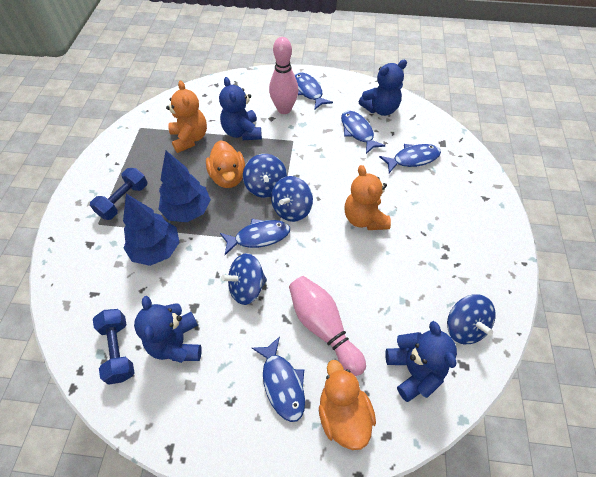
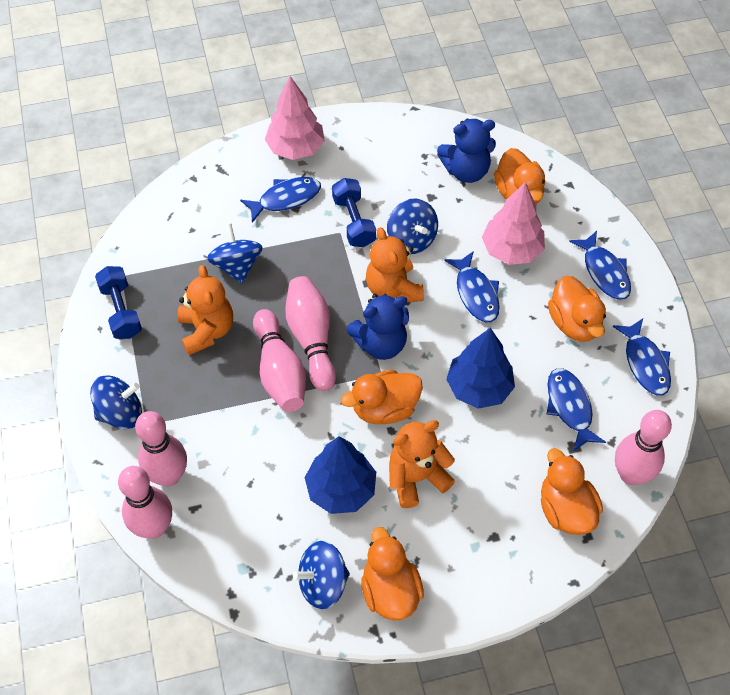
blue teddy bear: 4 -> 2
orange duck: 2 -> 5
orange teddy bear: 2 -> 3
pink bowling pin: 2 -> 5
pink tree: 0 -> 2

